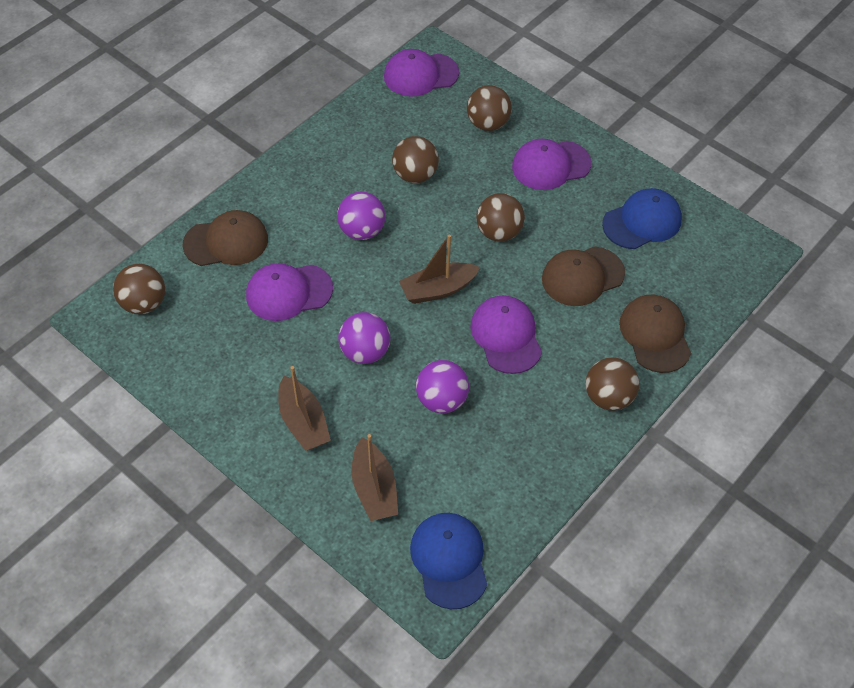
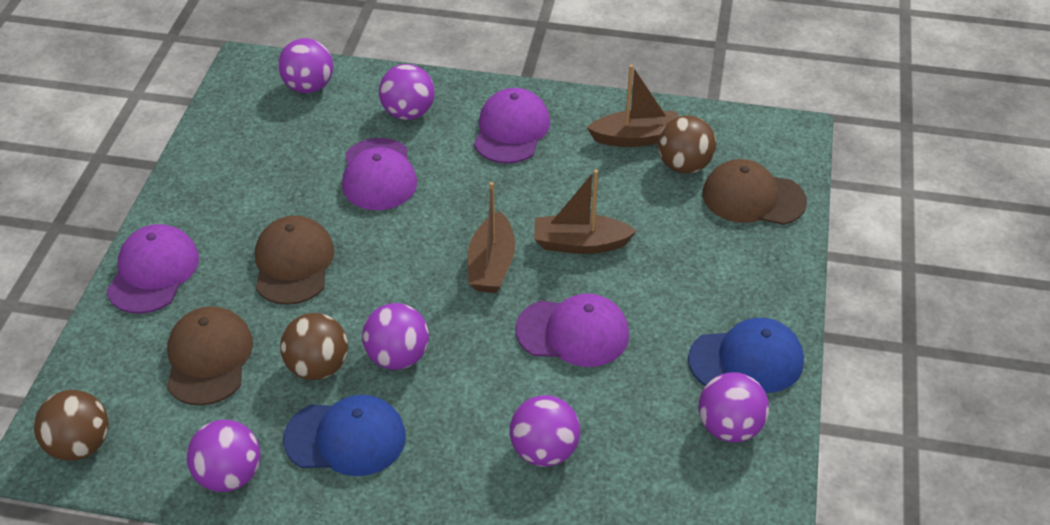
brown ball: 5 -> 3
purple ball: 3 -> 6

